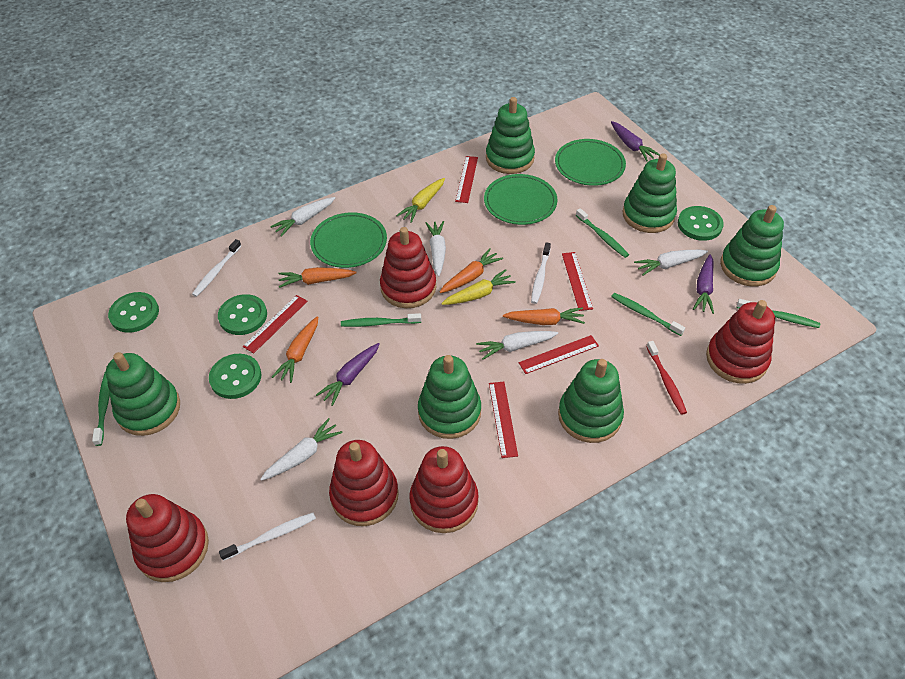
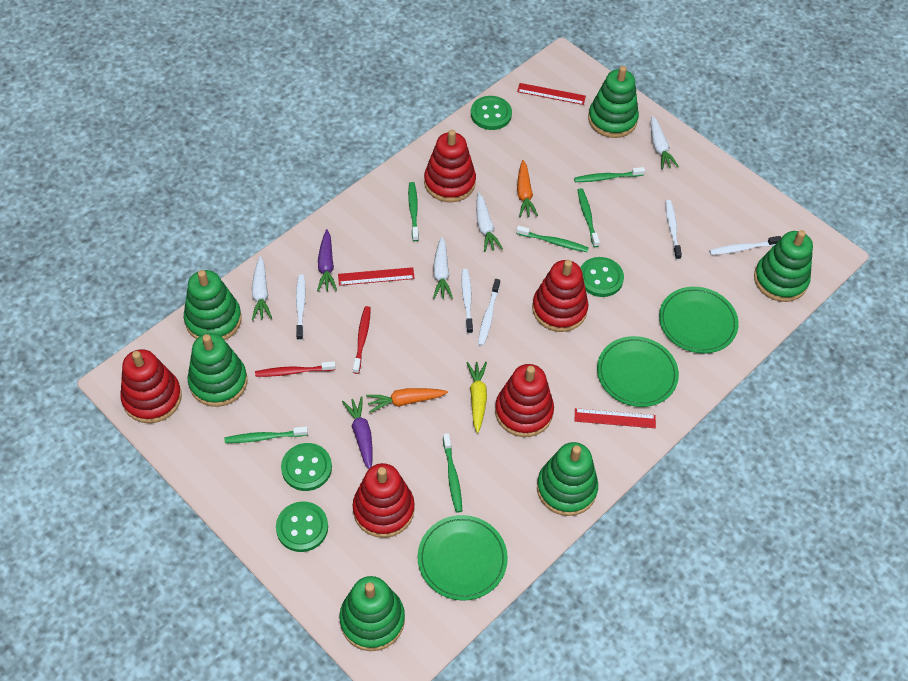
green toothbrush: 5 -> 6
orange carrot: 4 -> 2
purple carrot: 3 -> 2
red ruler: 5 -> 3
red toothbrush: 1 -> 2
white carrot: 5 -> 4
white toothbrush: 3 -> 5
yellow carrot: 2 -> 1

